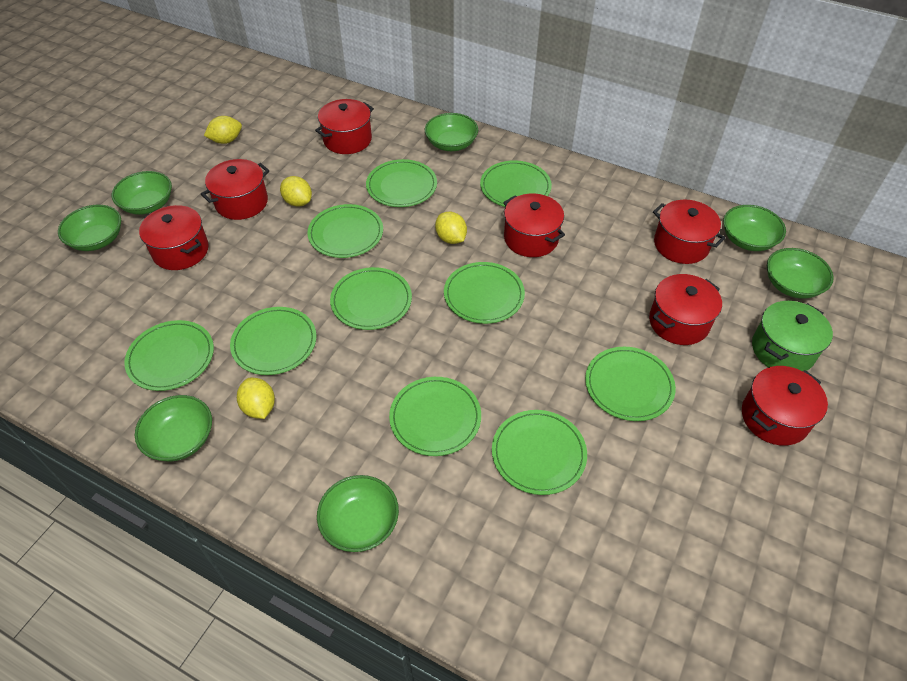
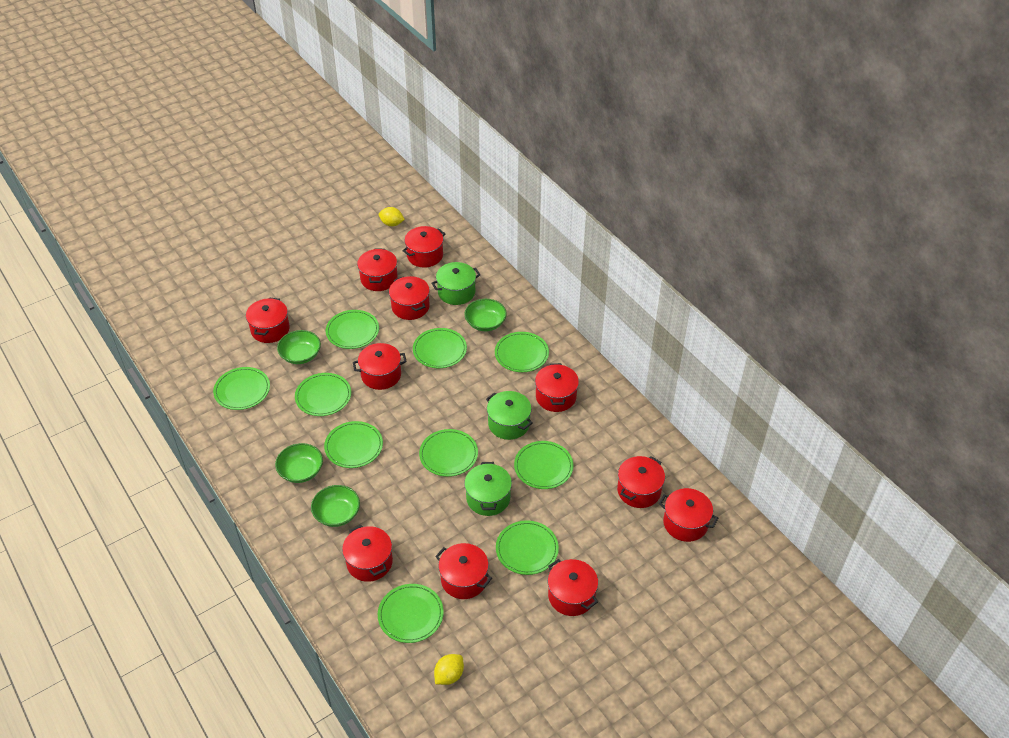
green bowl: 7 -> 4
green pot: 1 -> 3
red pot: 7 -> 11
yellow lemon: 4 -> 2

